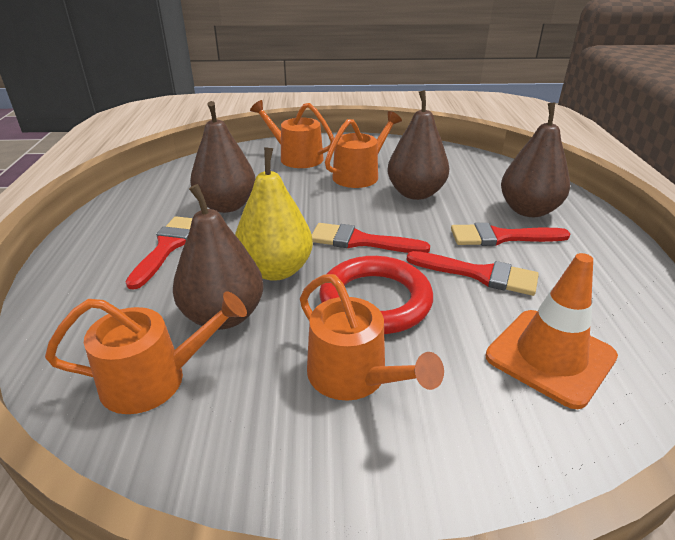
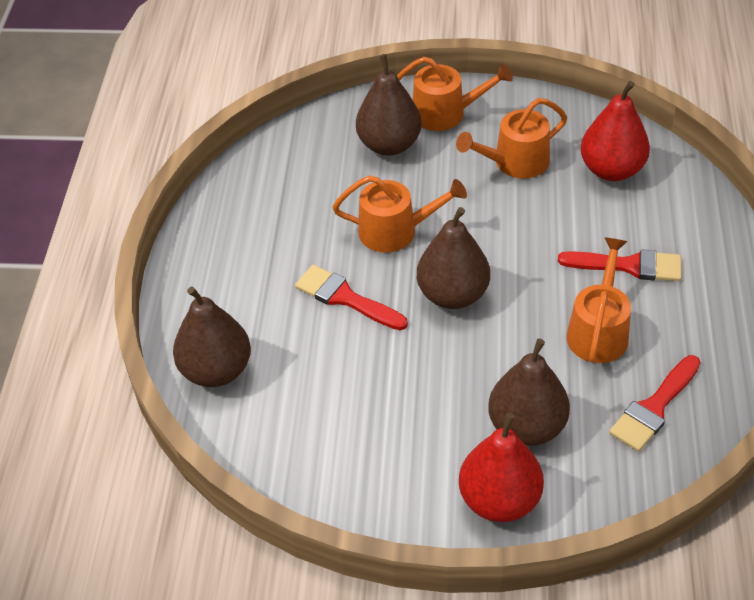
orange traffic cone: 1 -> 0
red brush: 4 -> 3
red pear: 0 -> 2
red ring: 1 -> 0
yellow pear: 1 -> 0

